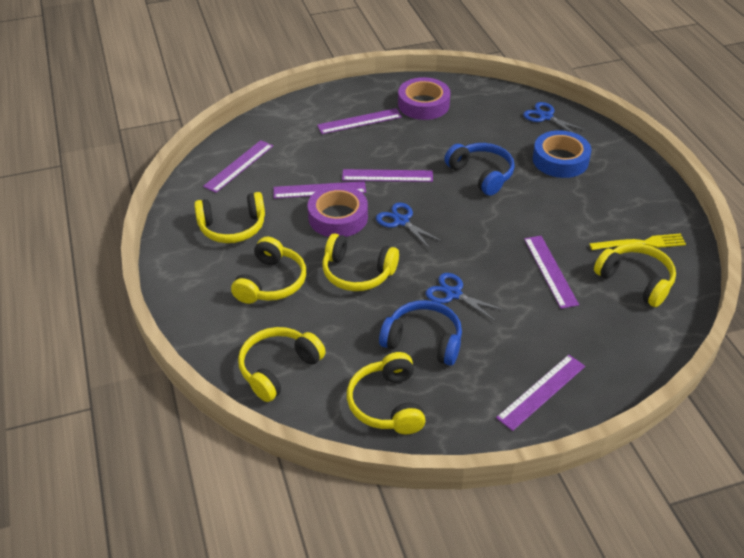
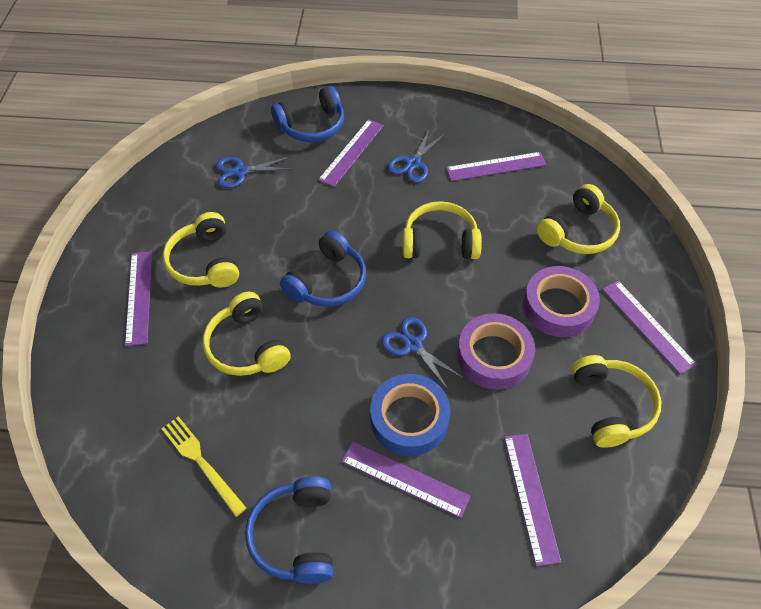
blue headphones: 2 -> 3
yellow headphones: 6 -> 5

